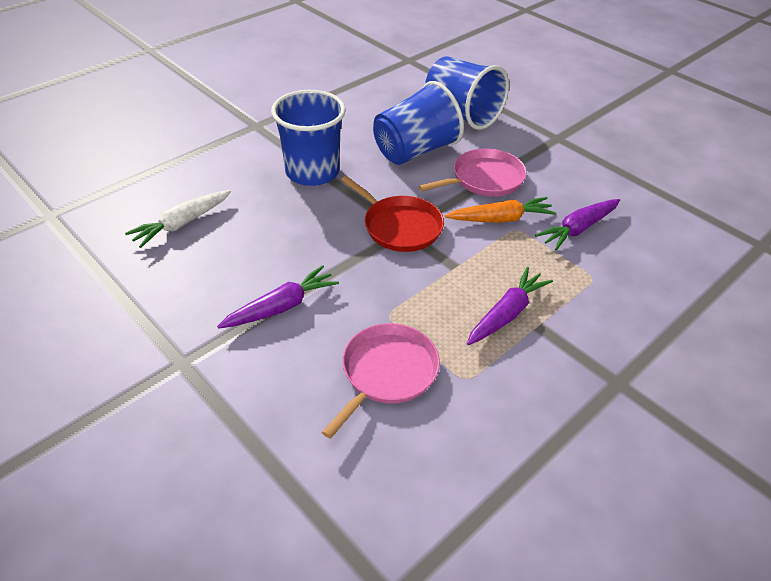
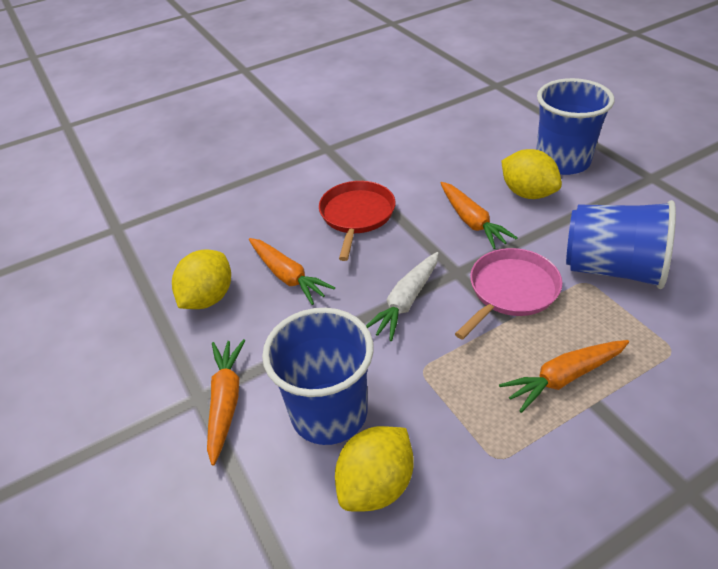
orange carrot: 1 -> 4
pink pan: 2 -> 1
purple carrot: 3 -> 0
yellow lemon: 0 -> 3

